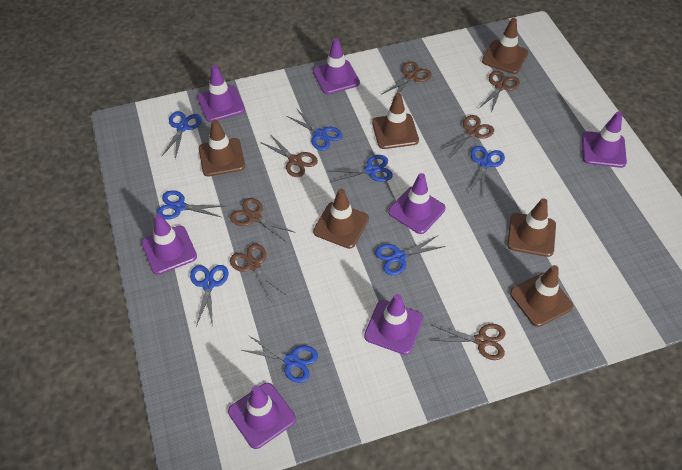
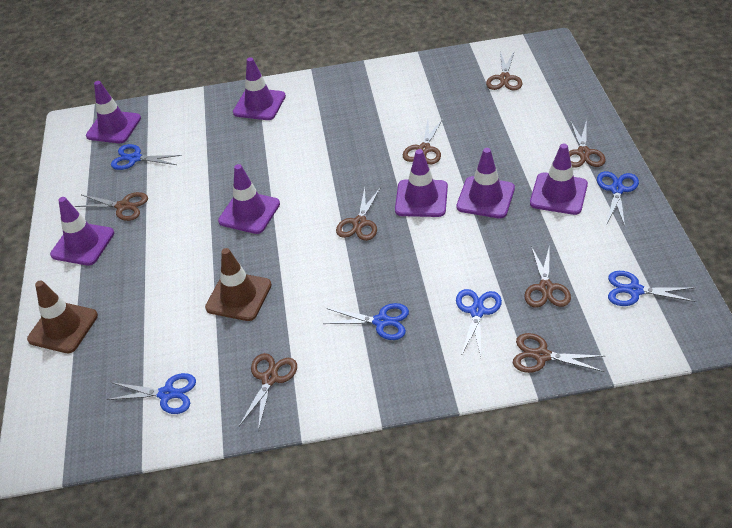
blue scissors: 8 -> 6
brown scissors: 7 -> 8
brown traffic cone: 6 -> 2

